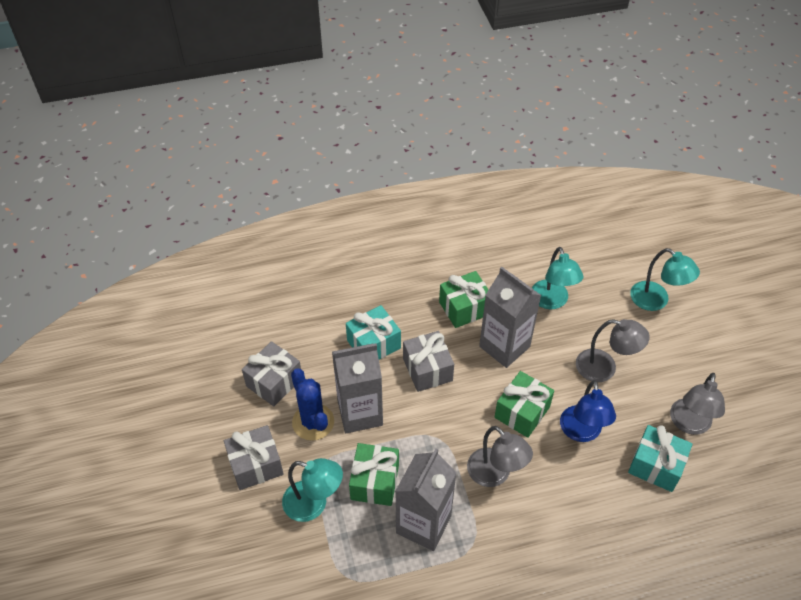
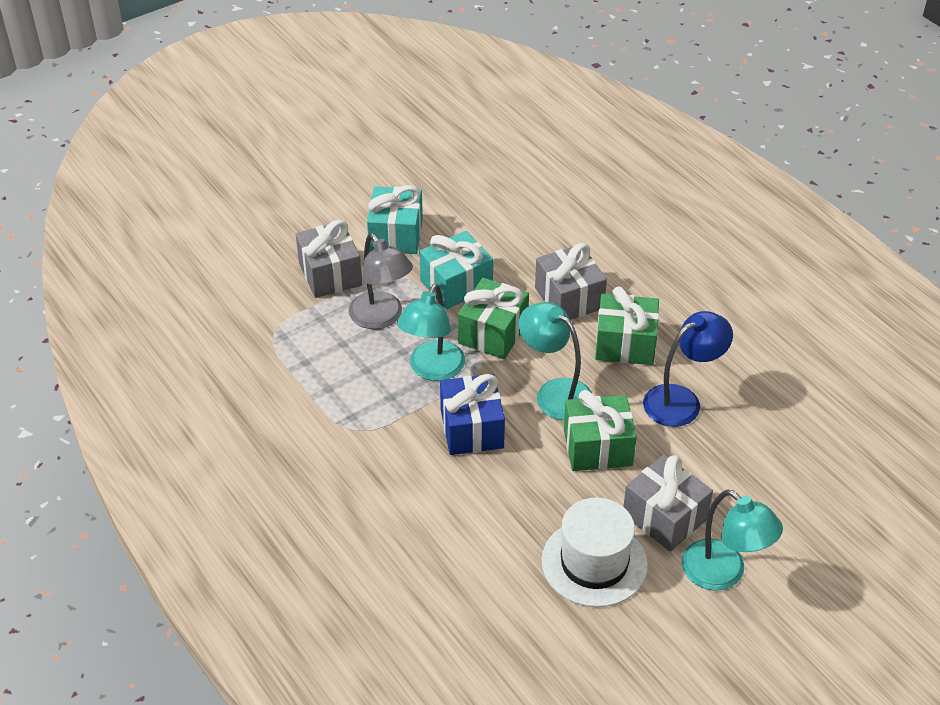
blue cactus: 1 -> 0
blue gift: 0 -> 1
grey carton: 3 -> 0
grey lamp: 3 -> 1
white hat: 0 -> 1

